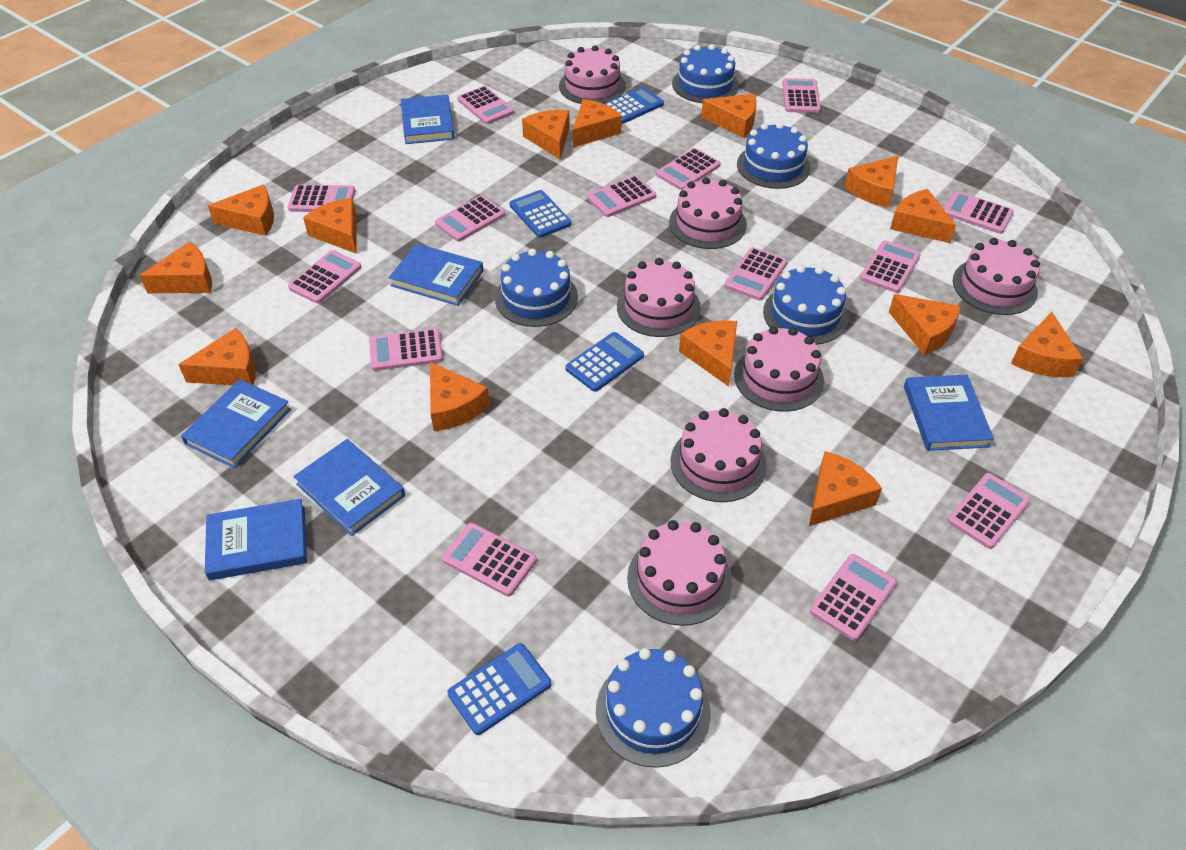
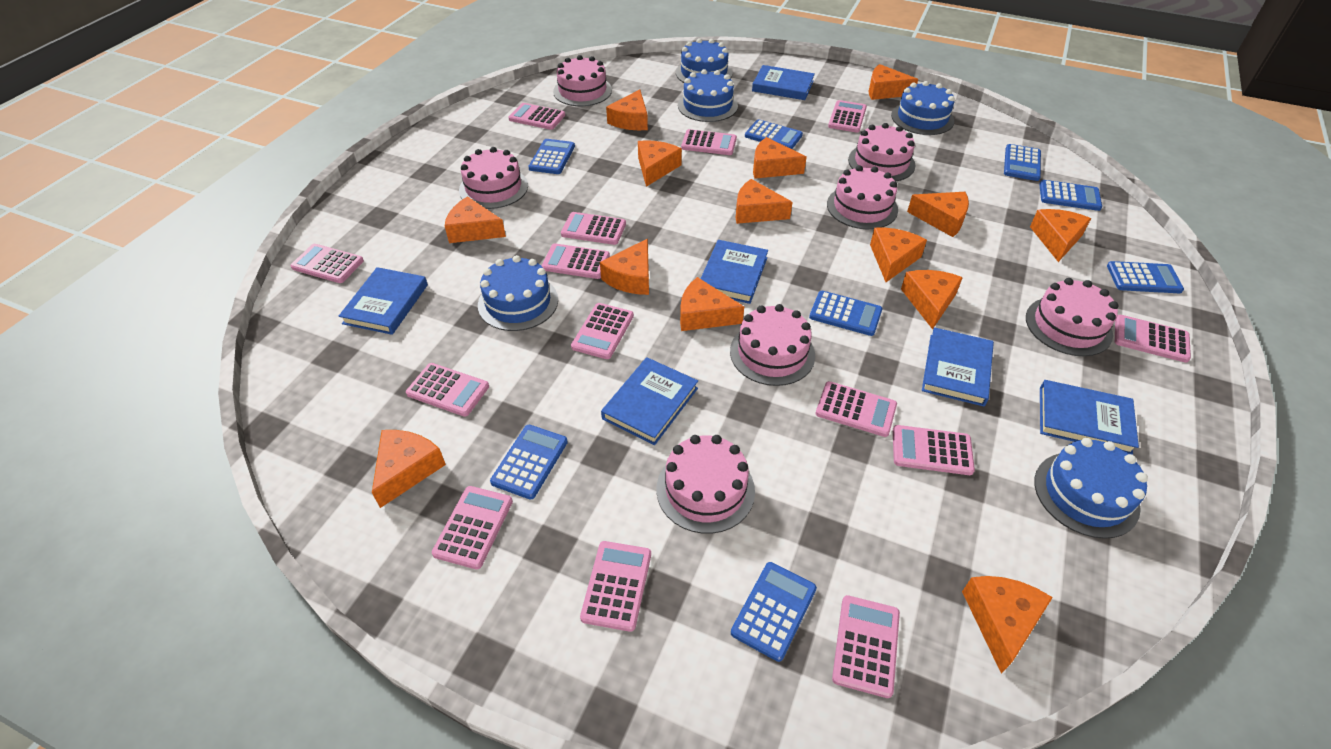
blue calculator: 4 -> 8

